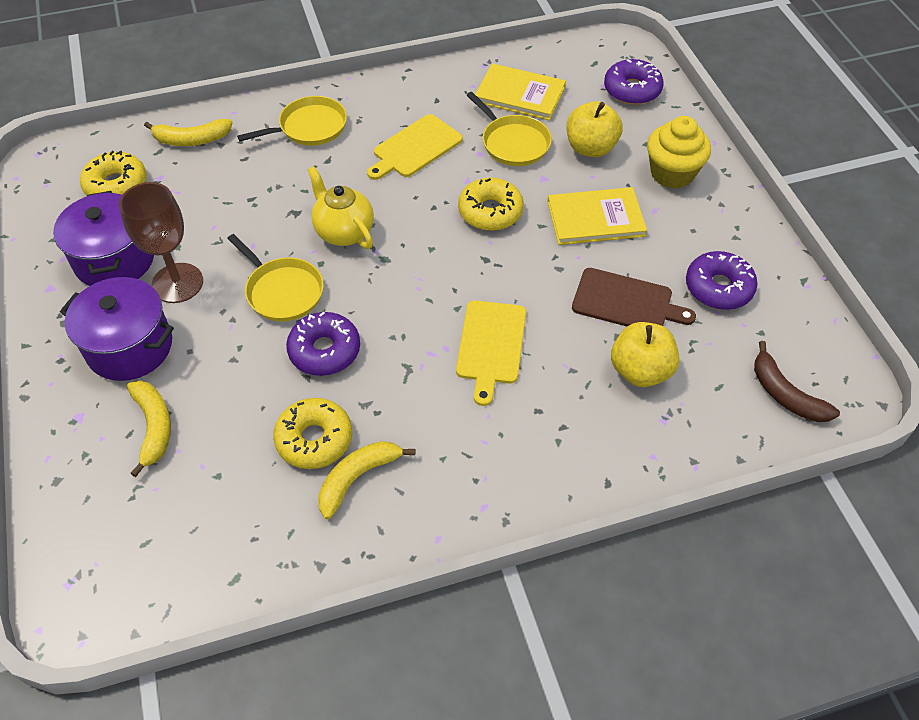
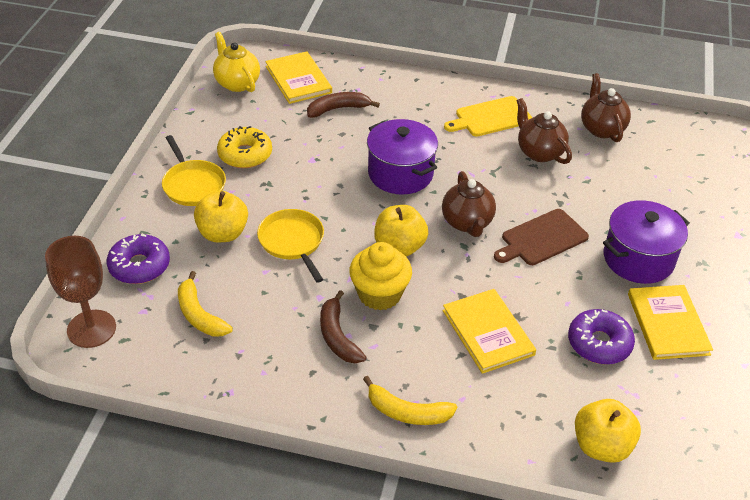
brown banana: 1 -> 2
brown teapot: 0 -> 3
purple donut: 3 -> 2
yellow apple: 2 -> 3
yellow banana: 3 -> 2
yellow book: 2 -> 3
yellow cutting board: 2 -> 1
yellow donut: 3 -> 1
yellow pan: 3 -> 2

